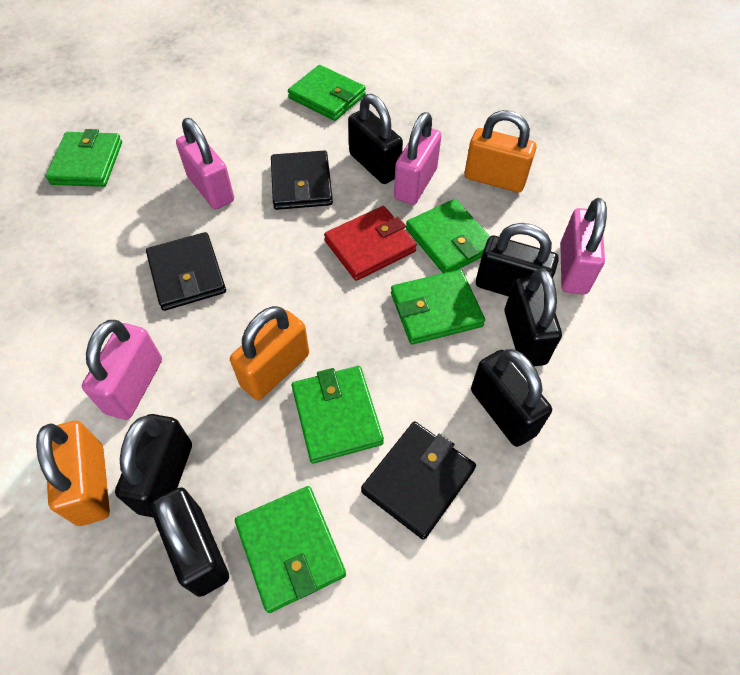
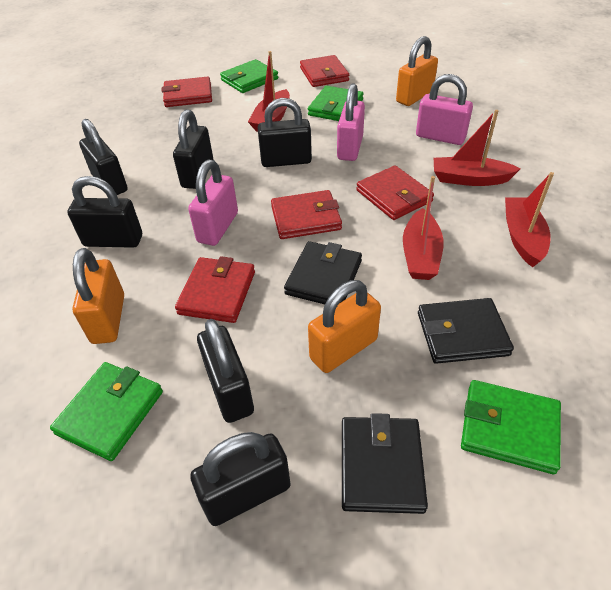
green wallet: 6 -> 4
pink padlock: 4 -> 3
red boat: 0 -> 4
red wallet: 1 -> 5

